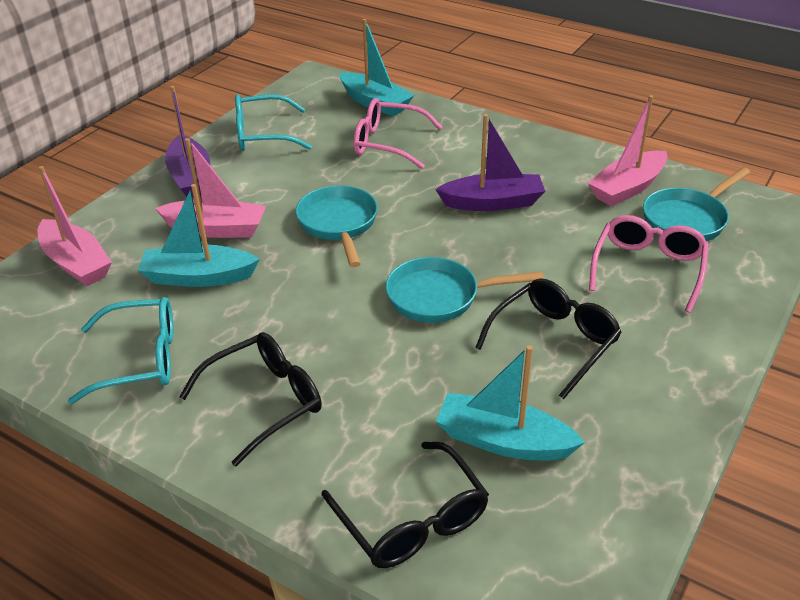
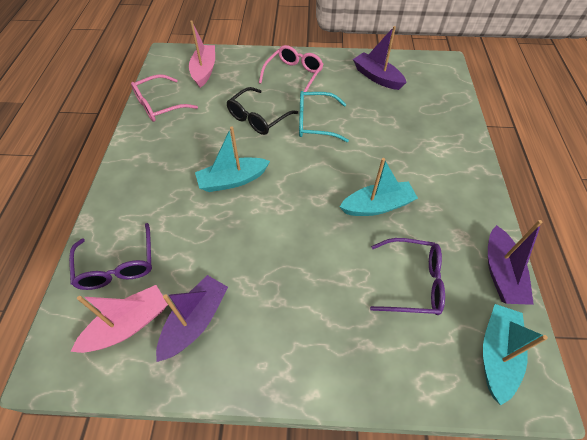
black glasses: 3 -> 1
pink boat: 3 -> 2
purple boat: 2 -> 3
purple glasses: 0 -> 2
turquoise glasses: 2 -> 1
turquoise pan: 3 -> 0

